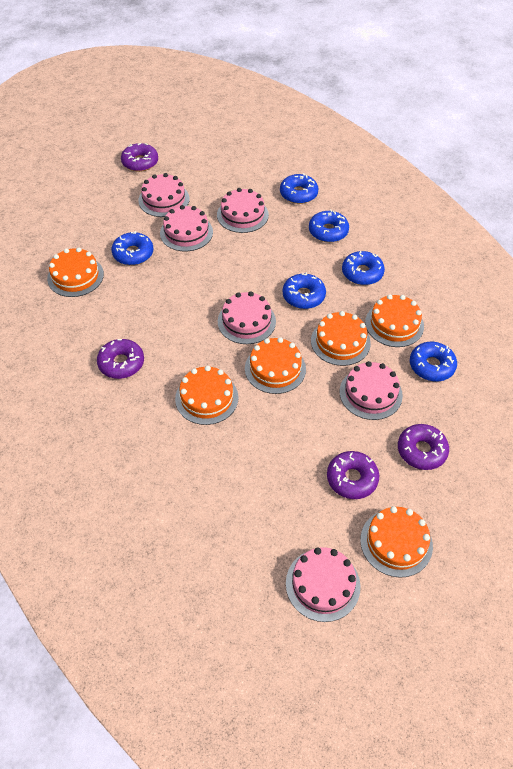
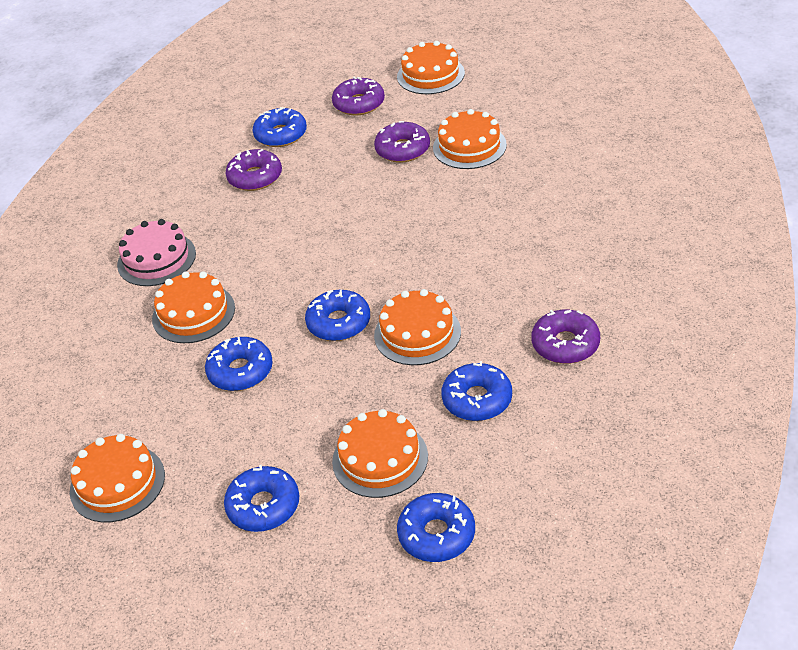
pink cake: 6 -> 1

